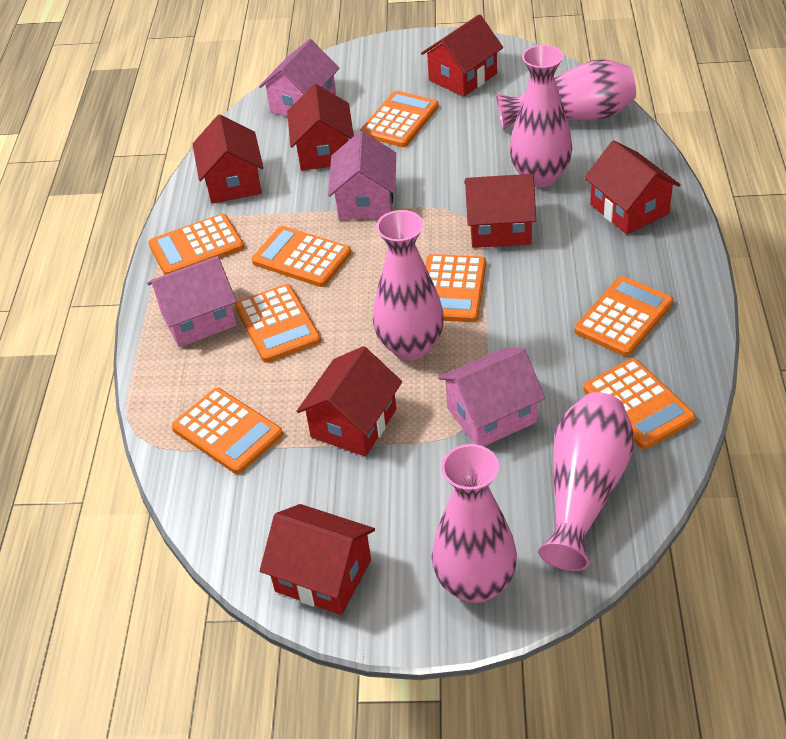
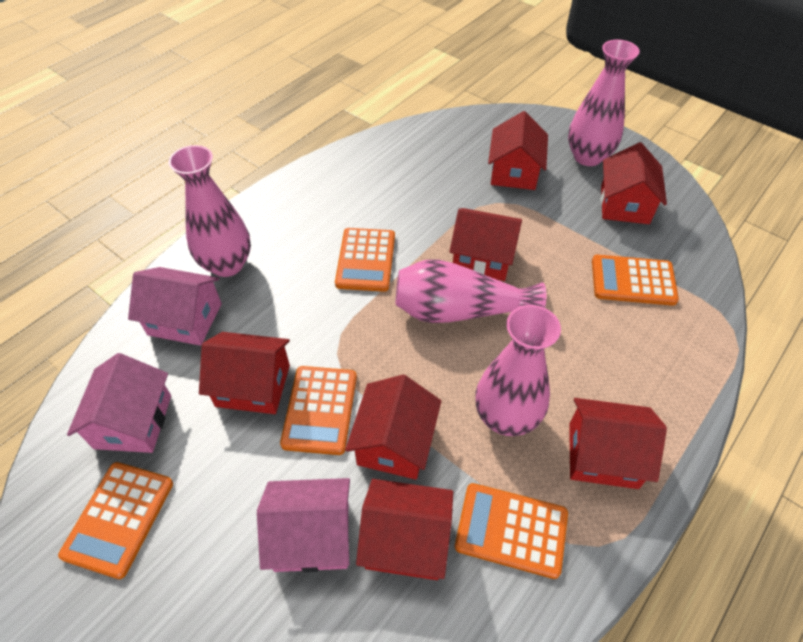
orange calculator: 8 -> 5
pink house: 4 -> 3
pink vase: 5 -> 4

